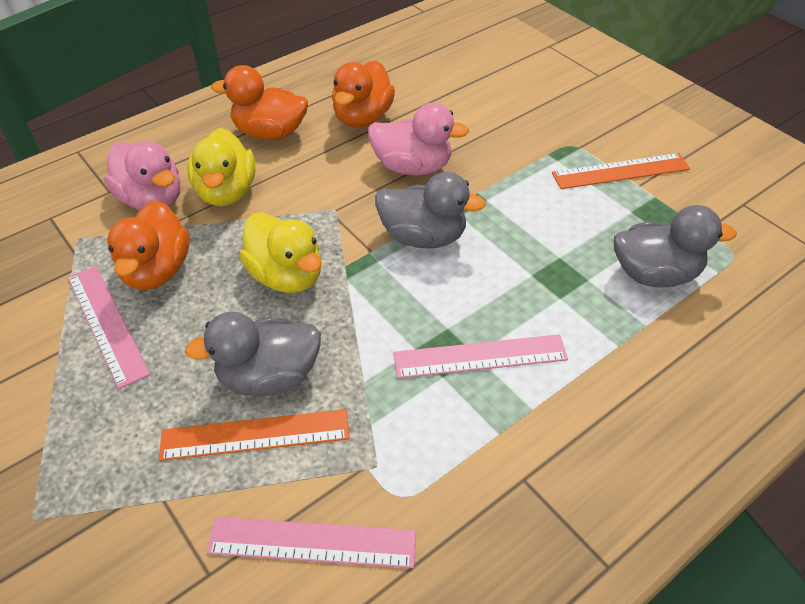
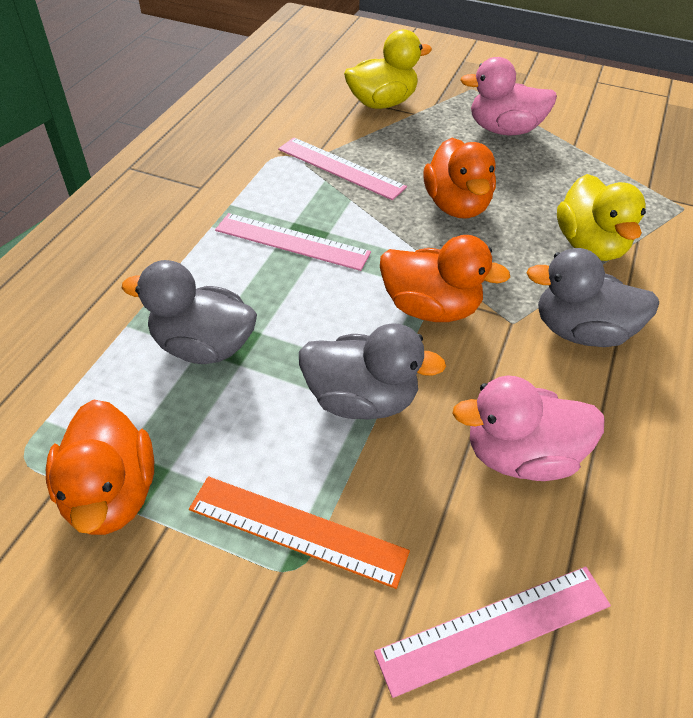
orange ruler: 2 -> 1

